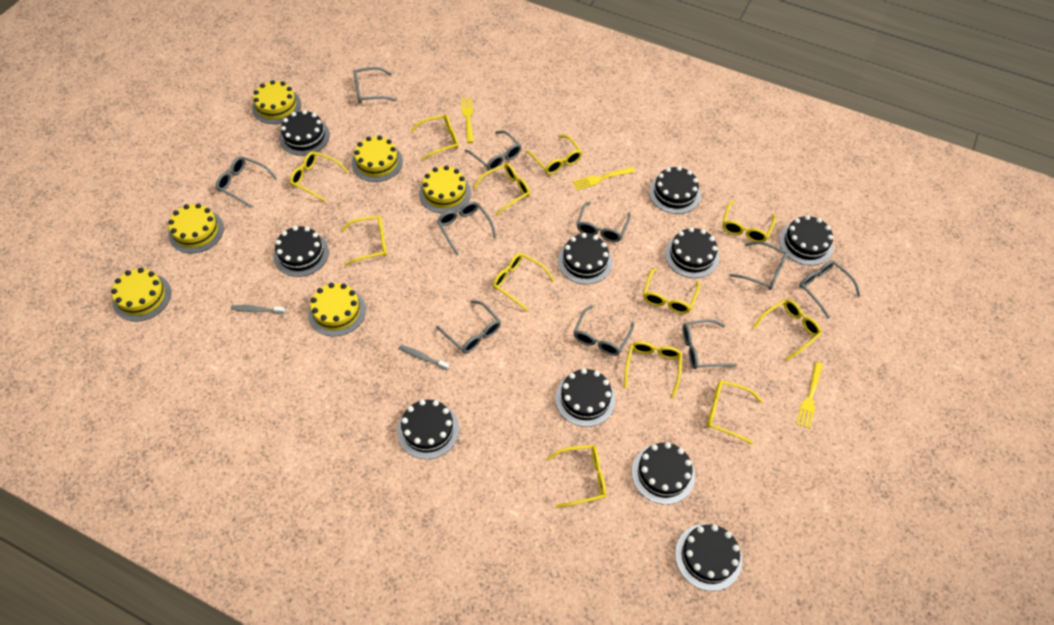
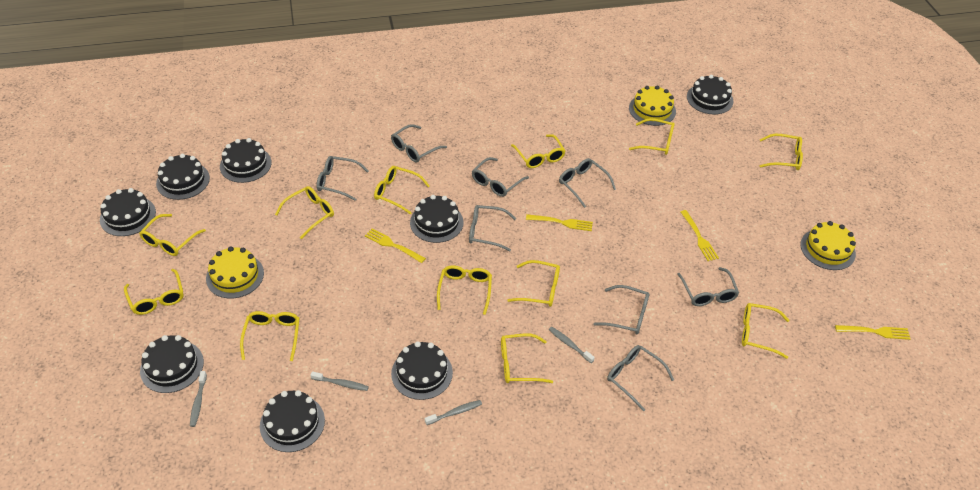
black cake: 10 -> 8
grey glasses: 10 -> 8
grey toothbrush: 2 -> 4
yellow cake: 6 -> 3
yellow fork: 3 -> 4

